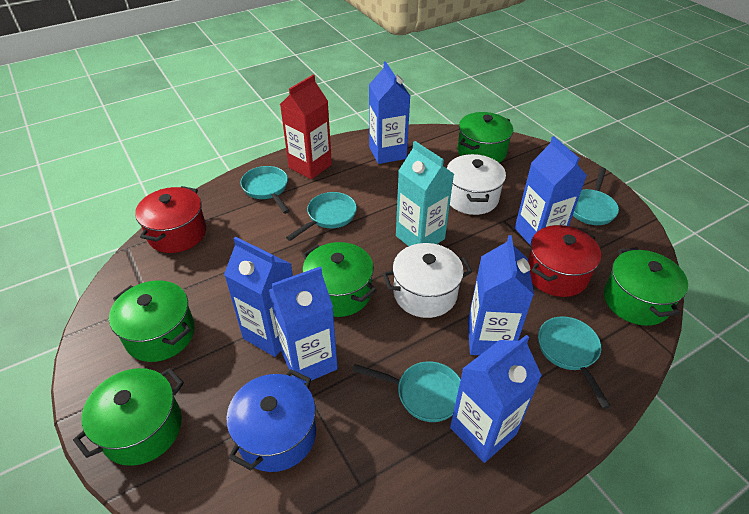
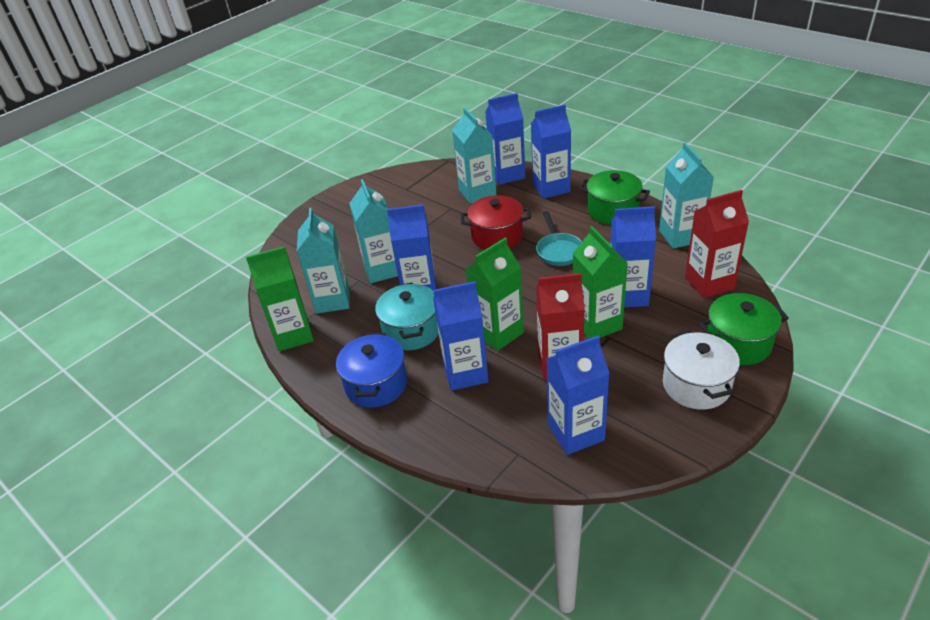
green carton: 0 -> 3
green pot: 5 -> 2
red carton: 1 -> 2
red pot: 2 -> 1
turquoise carton: 1 -> 4
turquoise pan: 5 -> 1
turquoise pot: 0 -> 1
white pot: 2 -> 1

